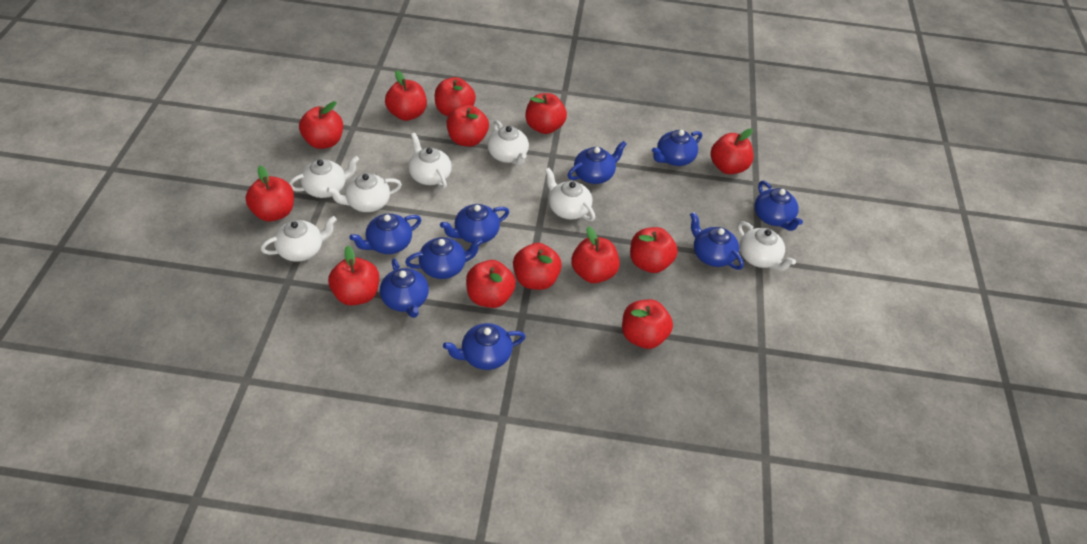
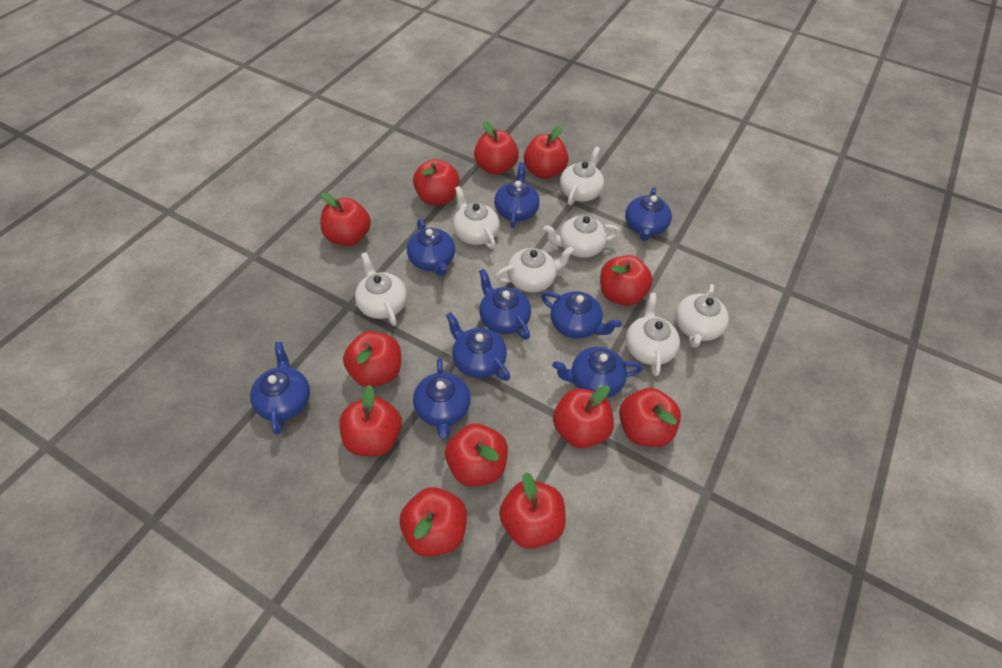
red apple: 13 -> 12

